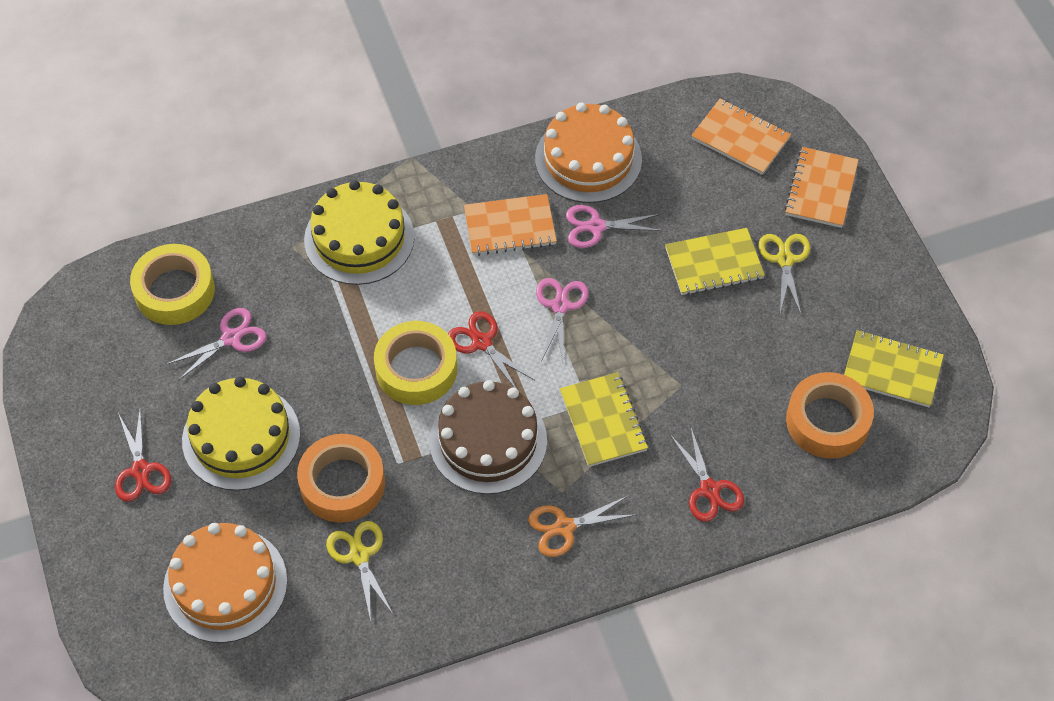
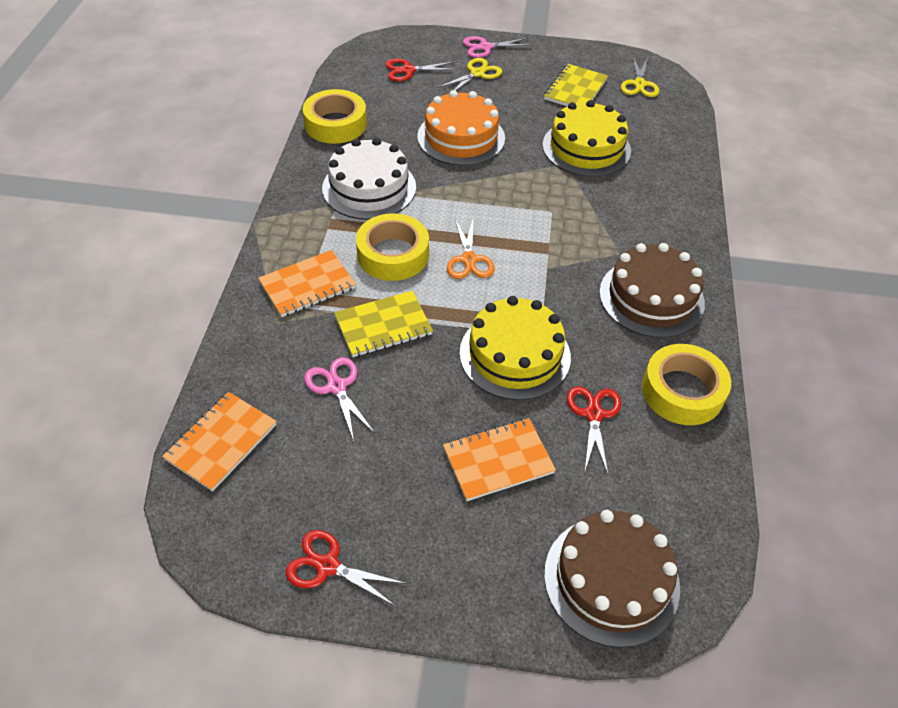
brown cake: 1 -> 2
orange cake: 2 -> 1
orange tape: 2 -> 0
pink scissors: 3 -> 2
white cake: 0 -> 1
yellow notebook: 3 -> 2
yellow tape: 2 -> 3

